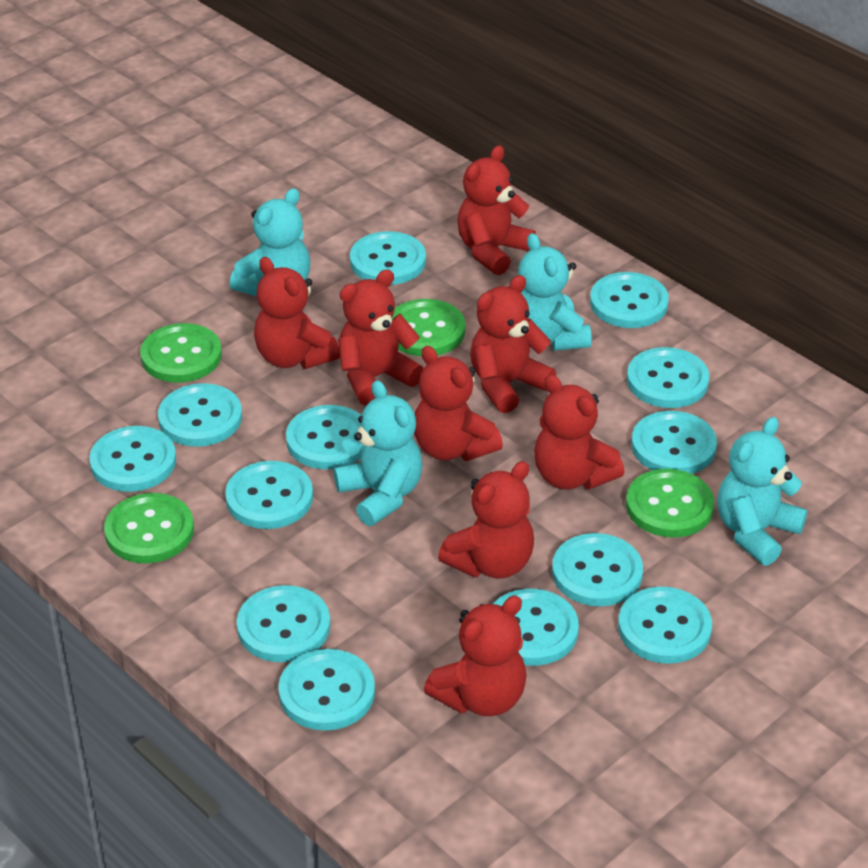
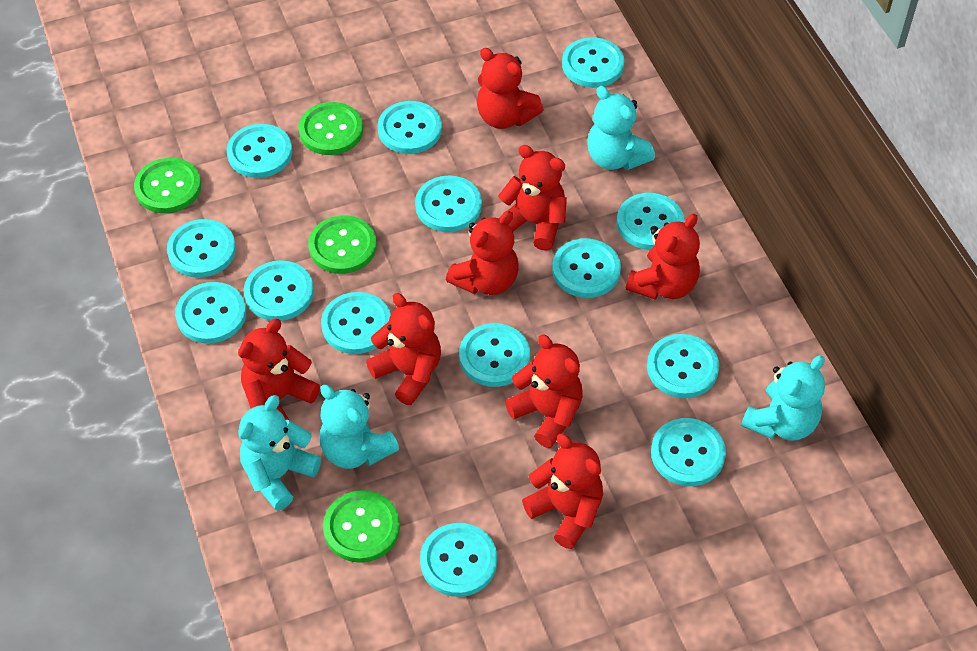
turquoise button: 13 -> 14

